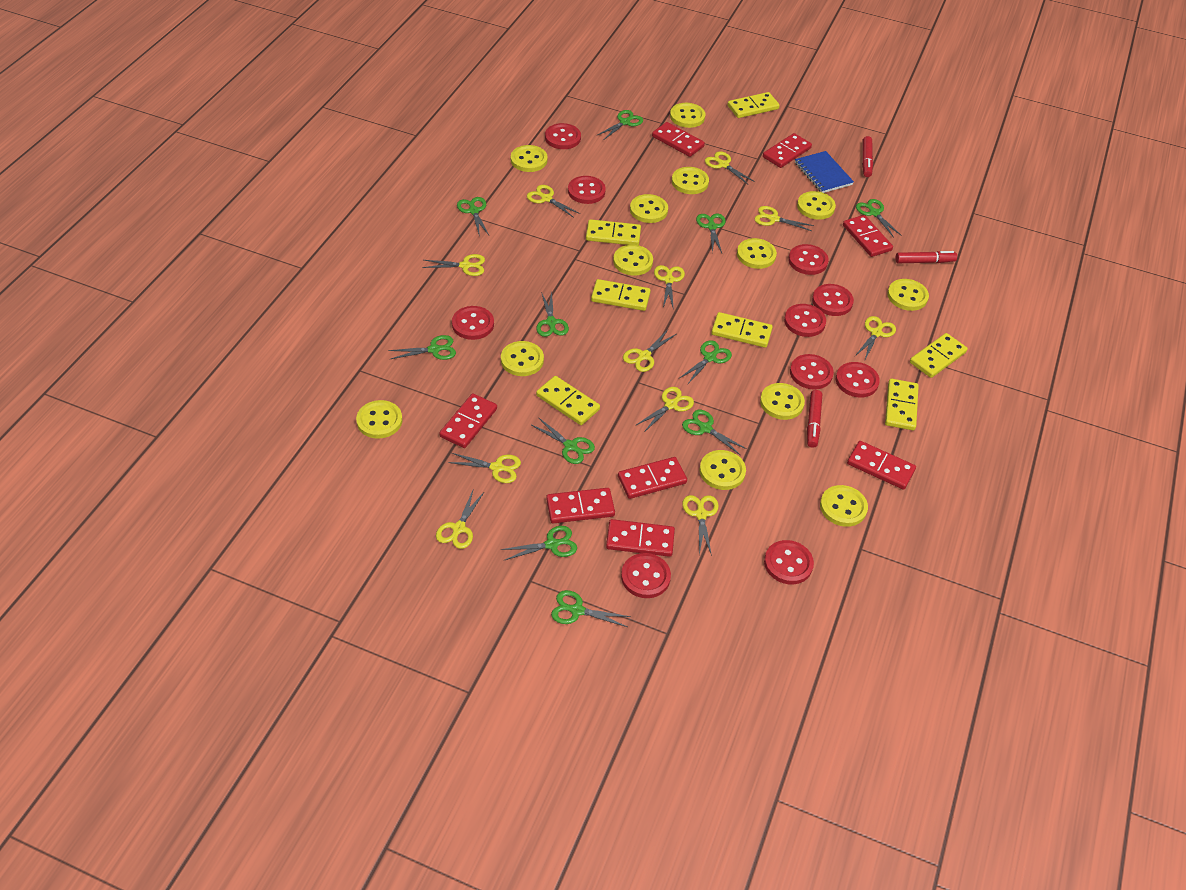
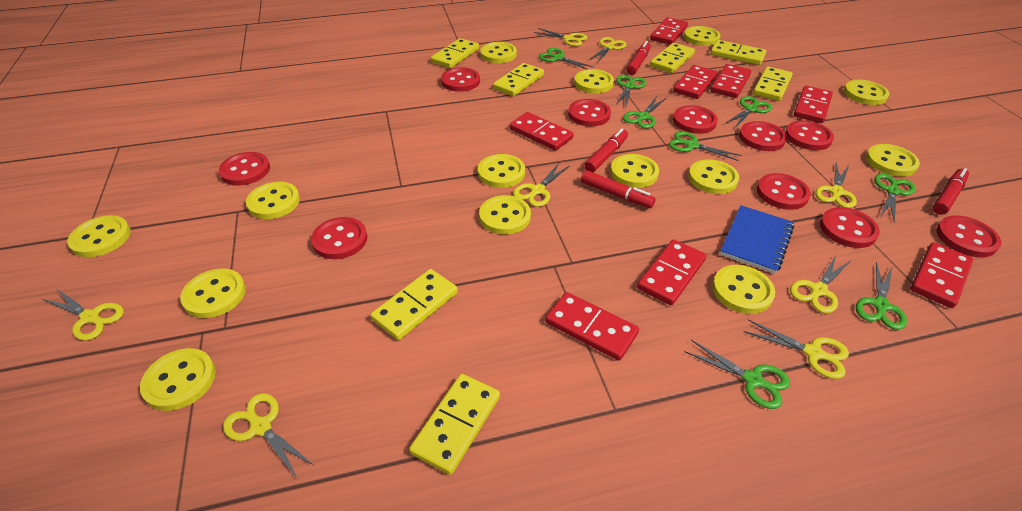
green scissors: 11 -> 8
red marker: 3 -> 4
yellow button: 13 -> 14
yellow scissors: 11 -> 8

